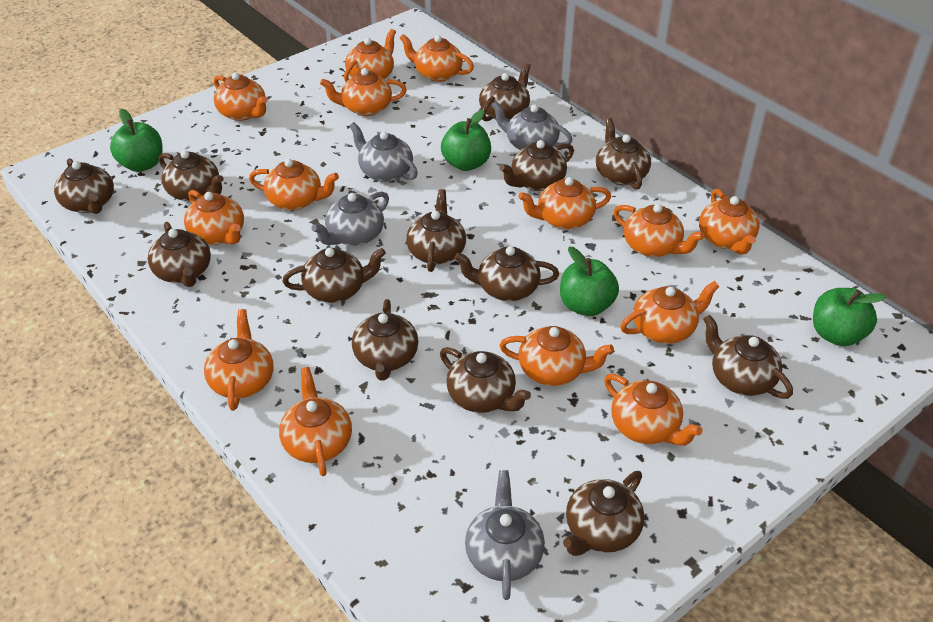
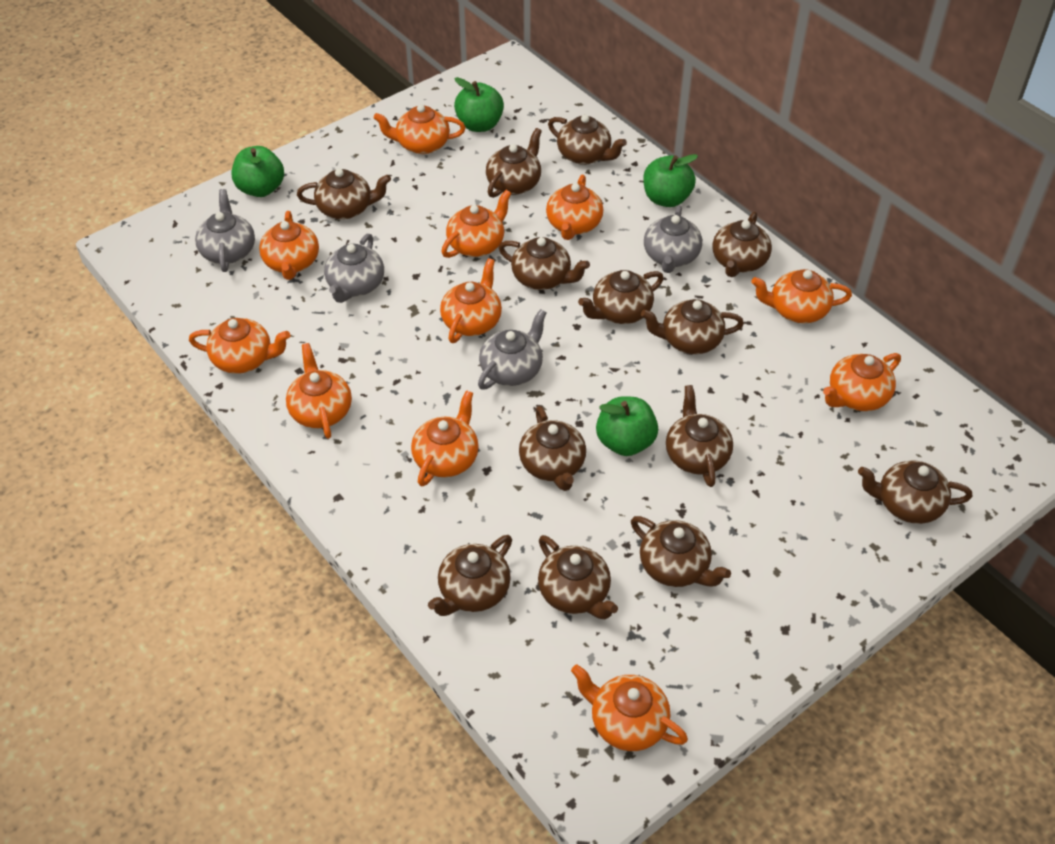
orange teapot: 14 -> 11

